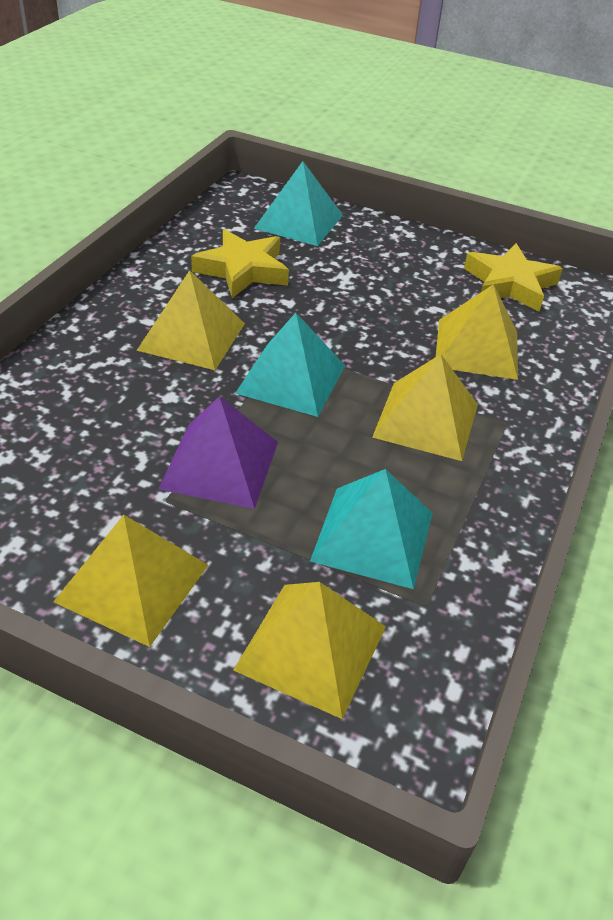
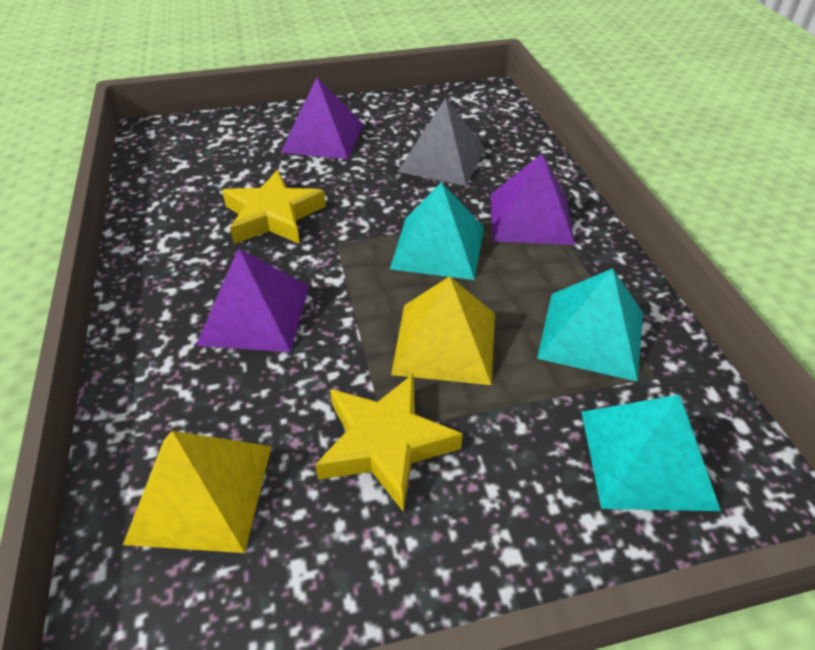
grey pyramid: 0 -> 1
purple pyramid: 1 -> 3
yellow pyramid: 5 -> 2

